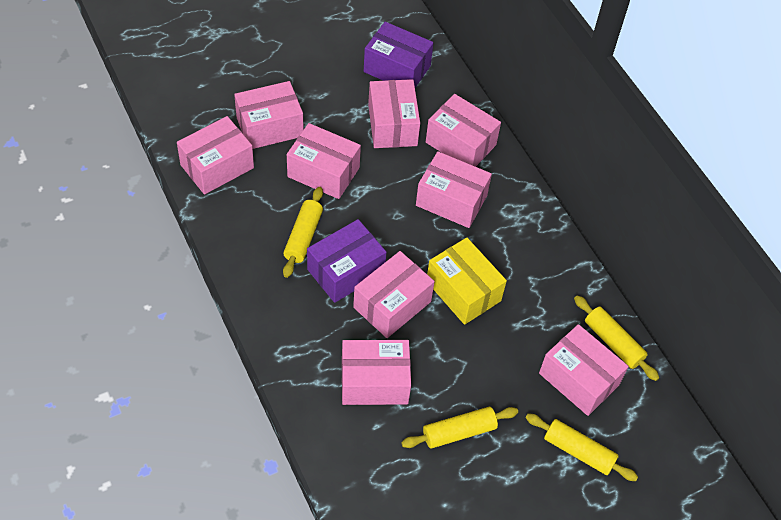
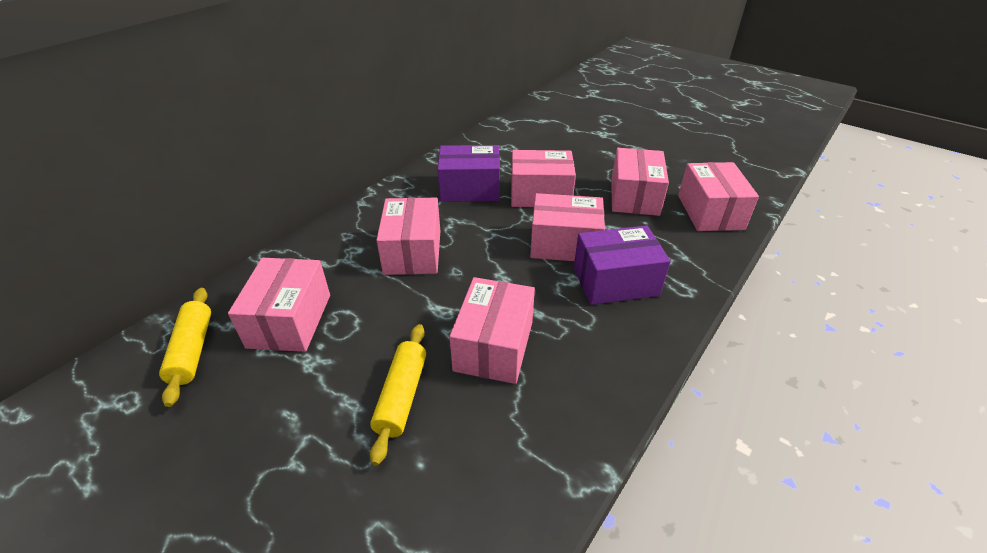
pink box: 9 -> 7
yellow box: 1 -> 0
yellow rolling pin: 4 -> 2

